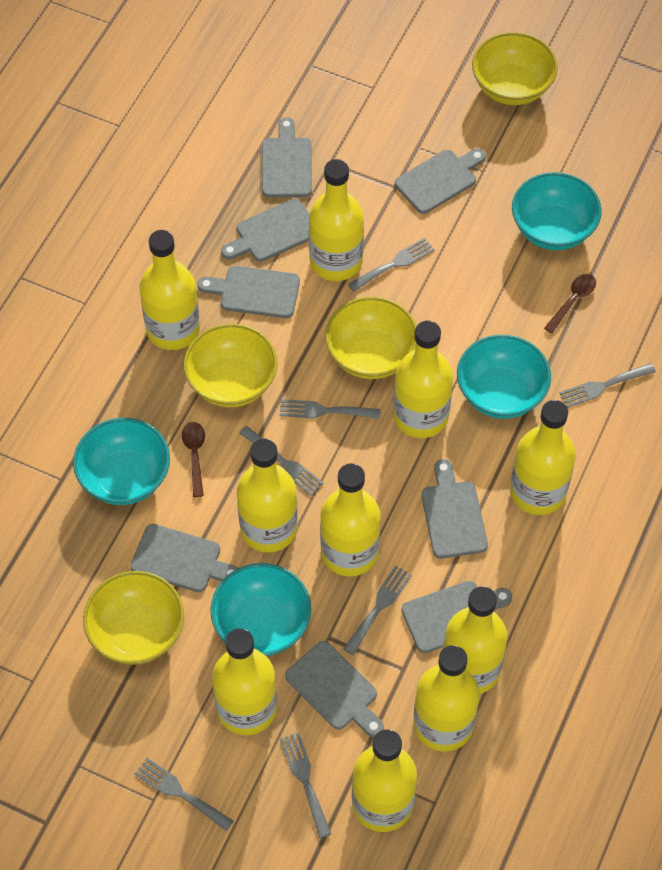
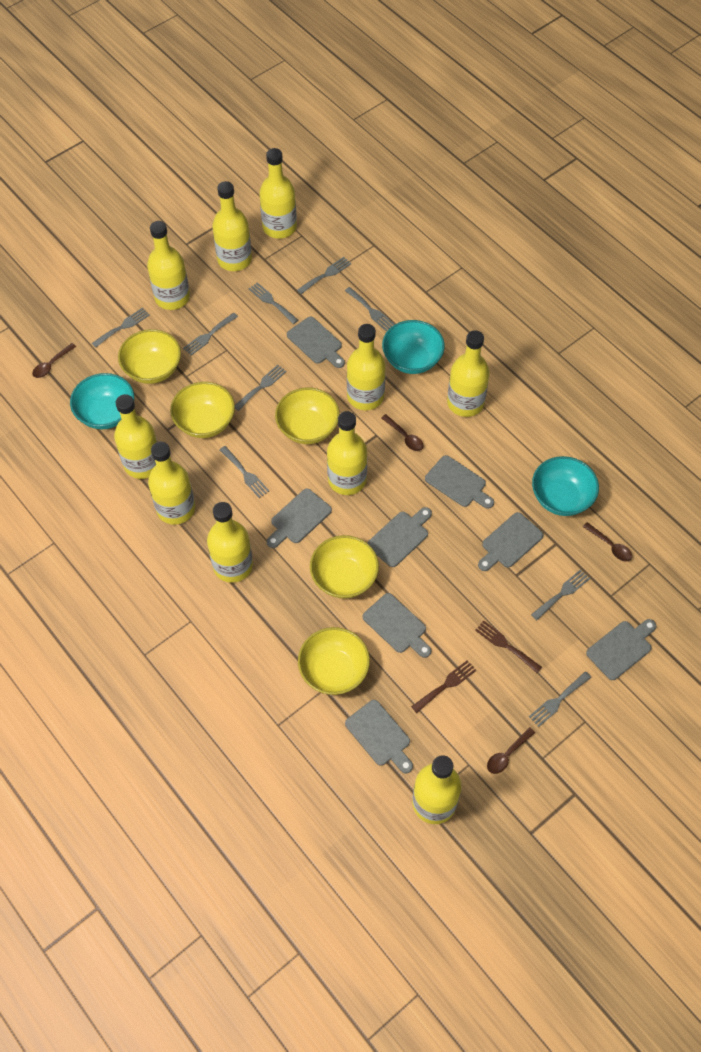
brown fork: 0 -> 2
brown spoon: 2 -> 4
grey fork: 7 -> 9
turquoise bowl: 4 -> 3
yellow bowl: 4 -> 5

